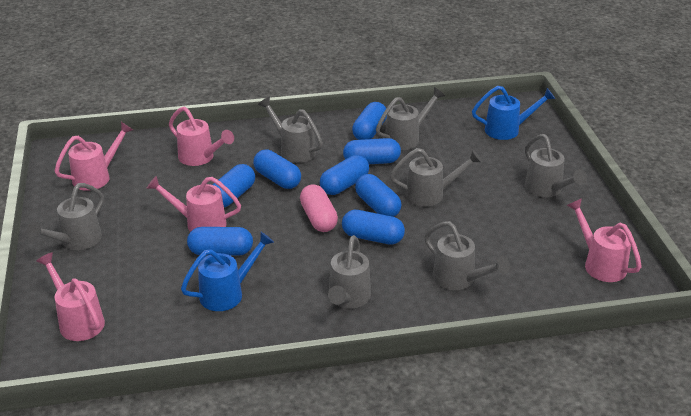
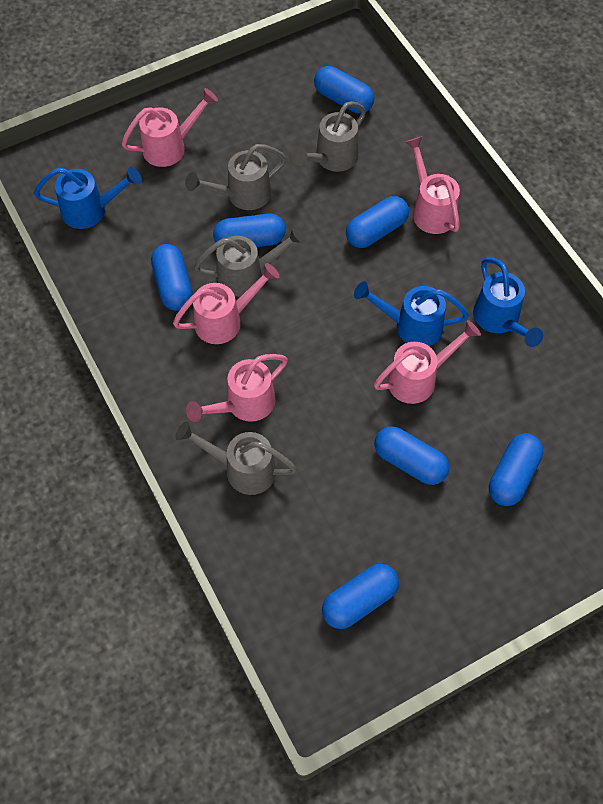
blue capsule: 8 -> 7
blue watering can: 2 -> 3
grey watering can: 7 -> 4
pink capsule: 1 -> 0

